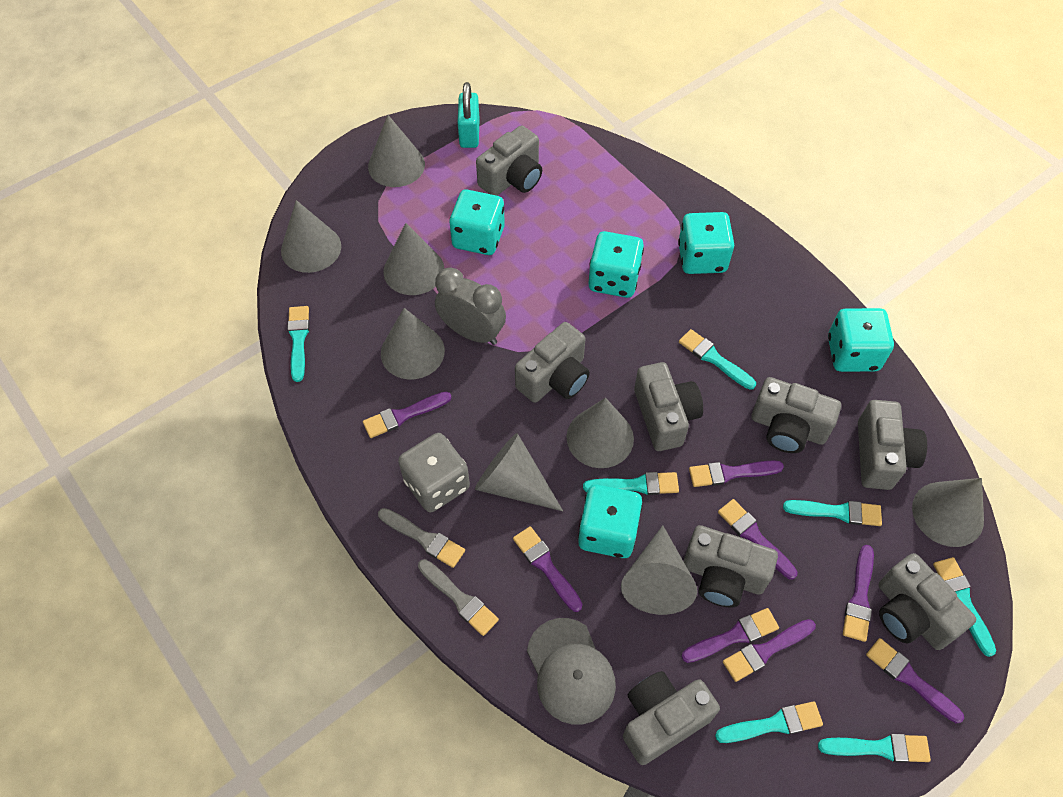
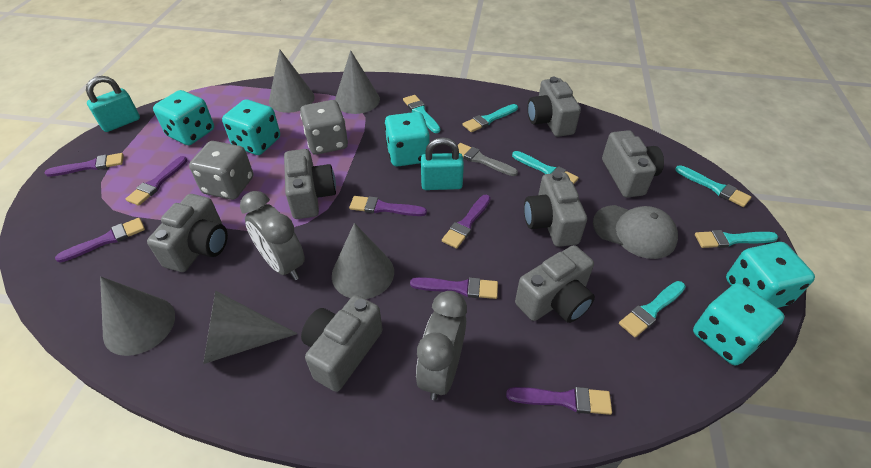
grey brush: 2 -> 1
grey camera: 8 -> 7
grey clock: 1 -> 2
grey cone: 8 -> 5
grey dice: 1 -> 2
purple brush: 8 -> 7
turquoise brush: 7 -> 6
turquoise padlock: 1 -> 2

